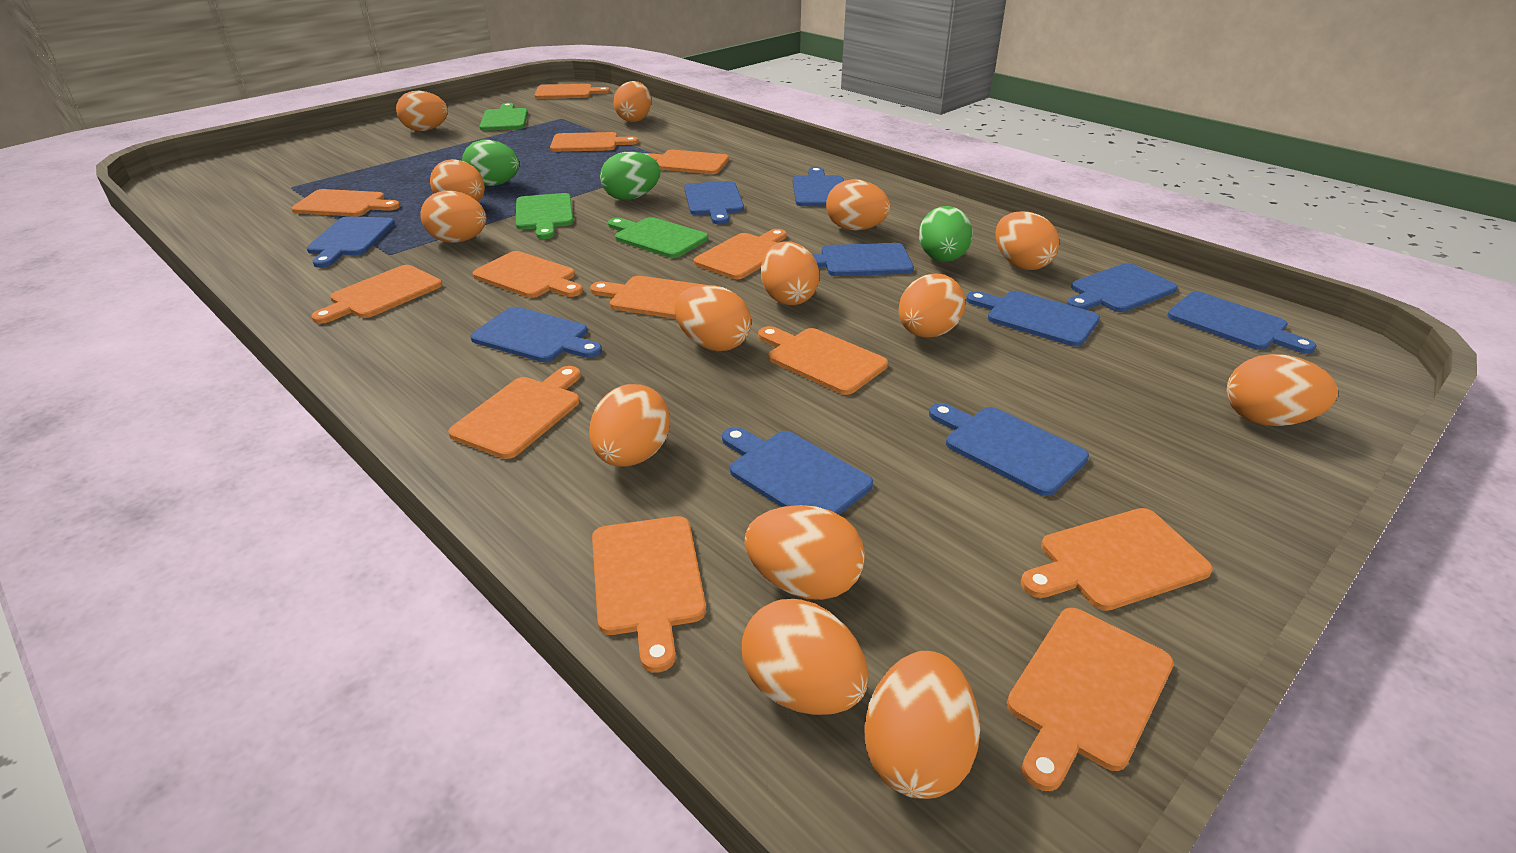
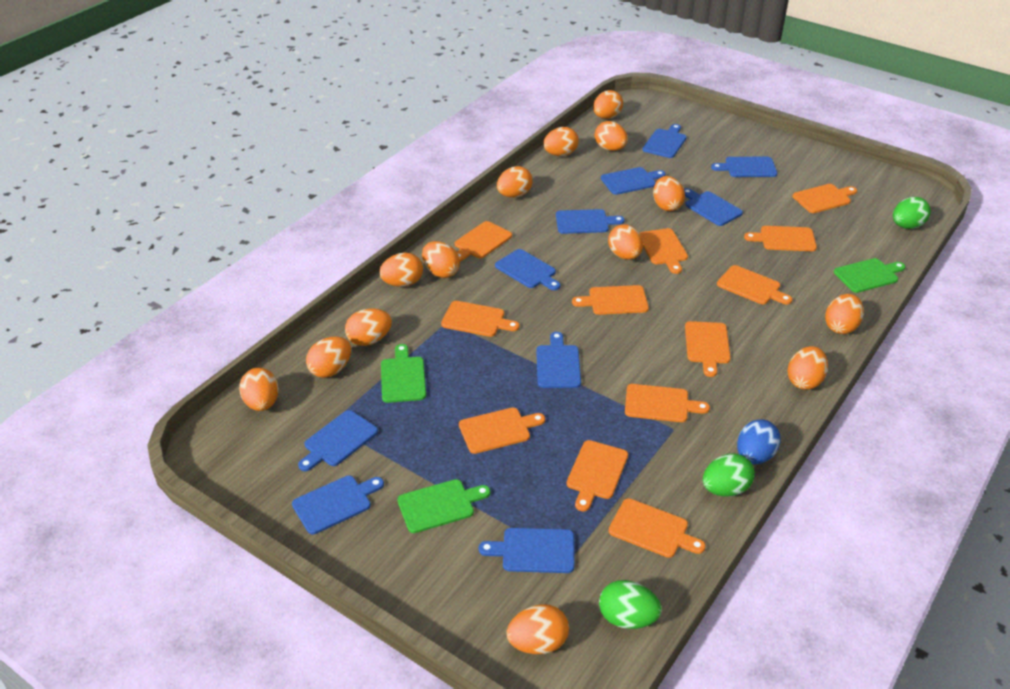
blue egg: 0 -> 1
orange cutting board: 13 -> 12

